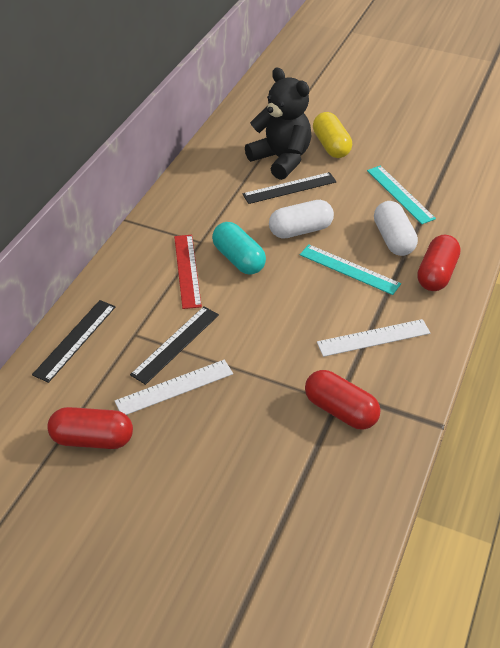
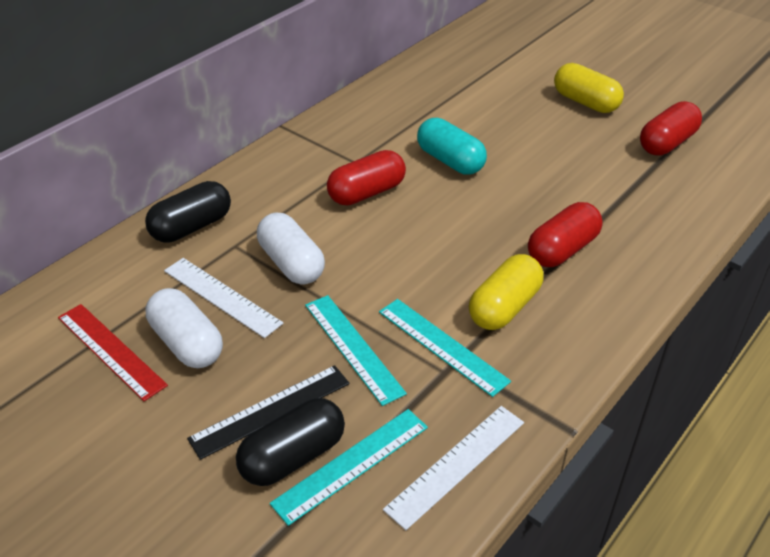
black capsule: 0 -> 2
black ruler: 3 -> 1
black teddy bear: 1 -> 0
turquoise ruler: 2 -> 3
yellow capsule: 1 -> 2

